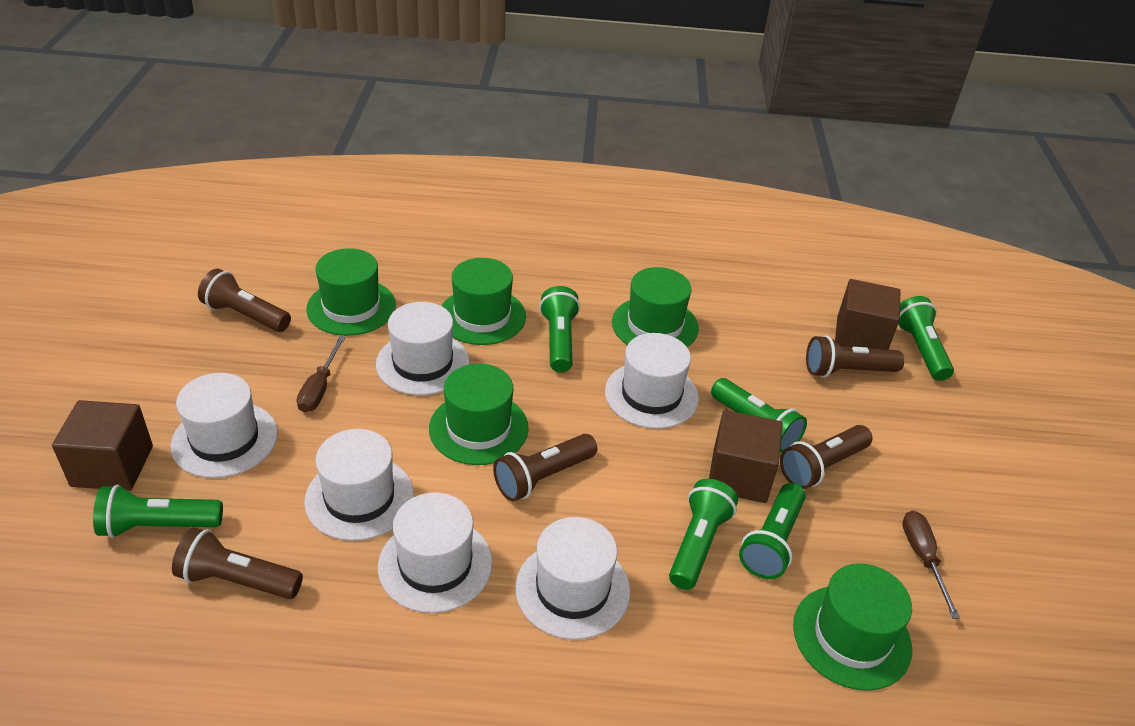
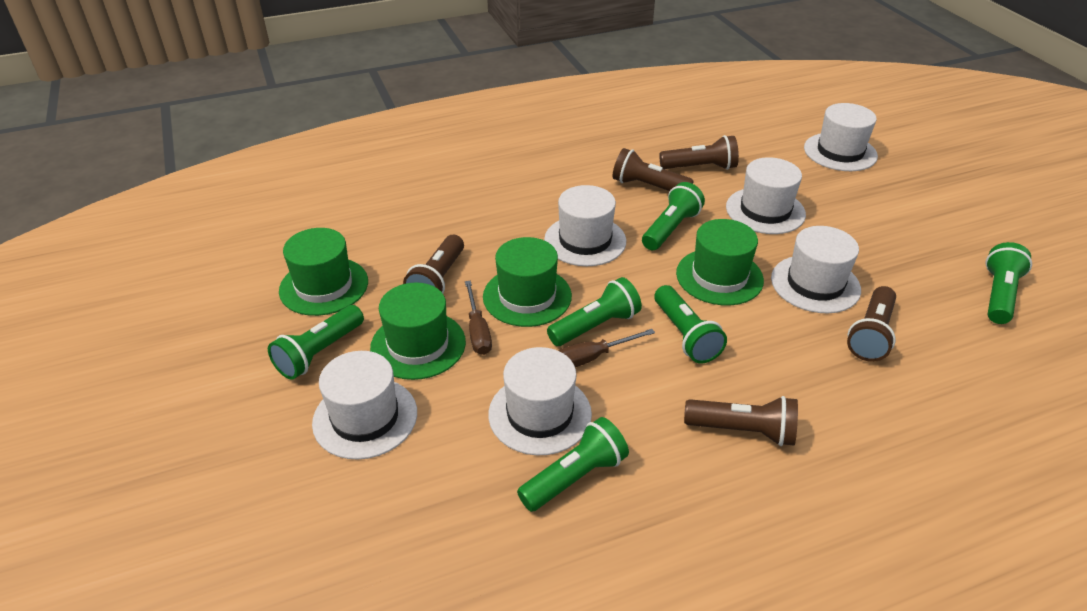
brown cube: 3 -> 0
green hat: 5 -> 4

